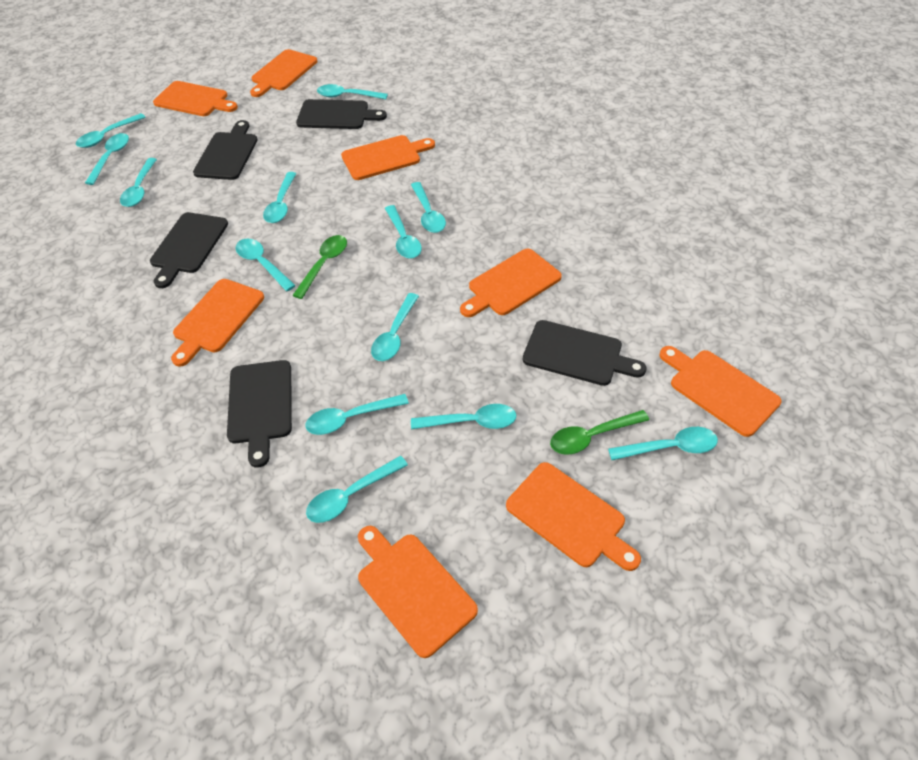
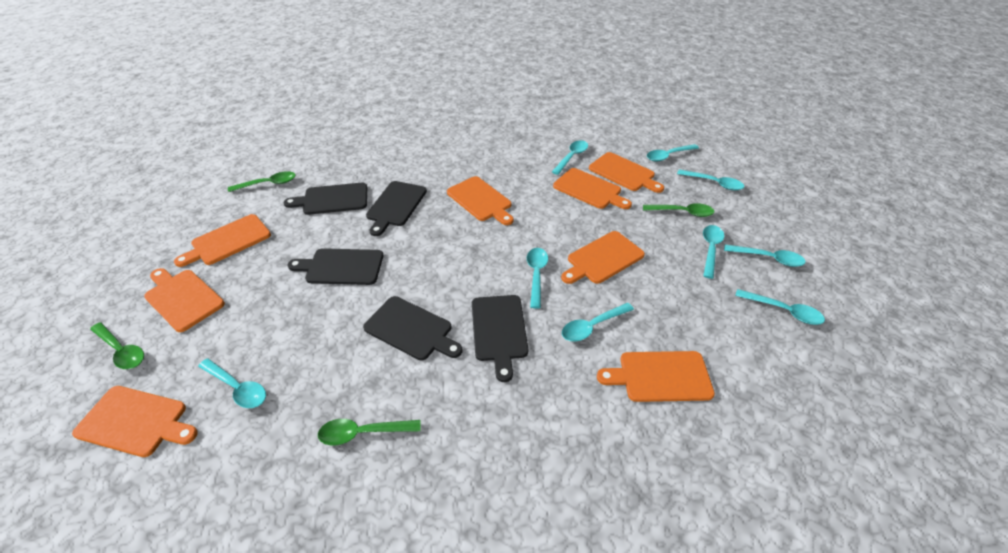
green spoon: 2 -> 4
turquoise spoon: 13 -> 9

